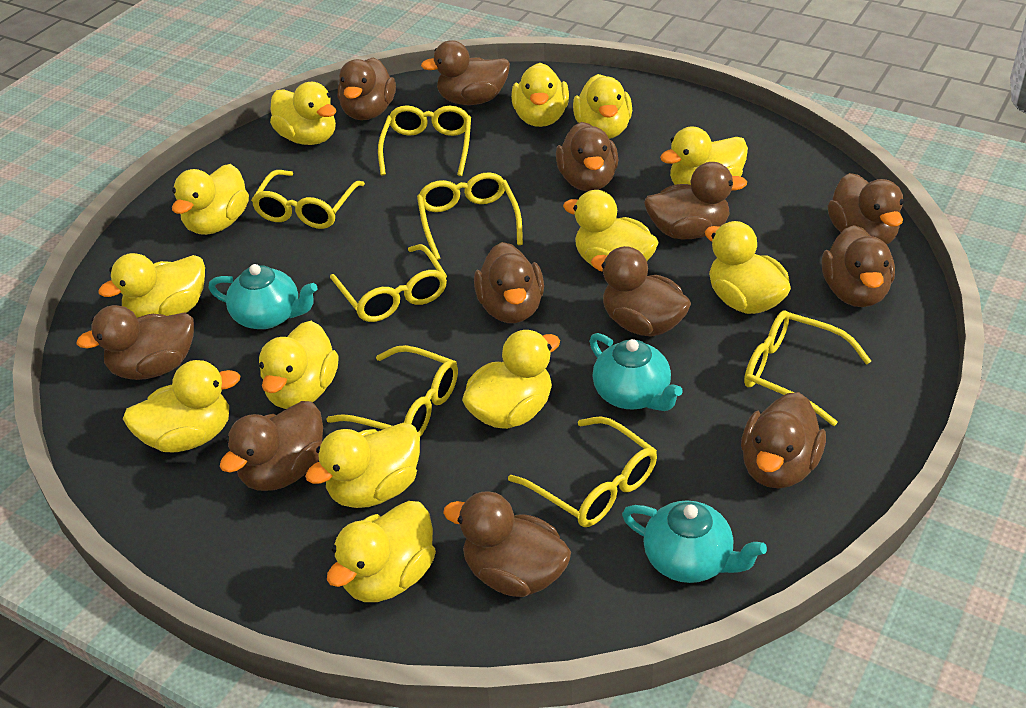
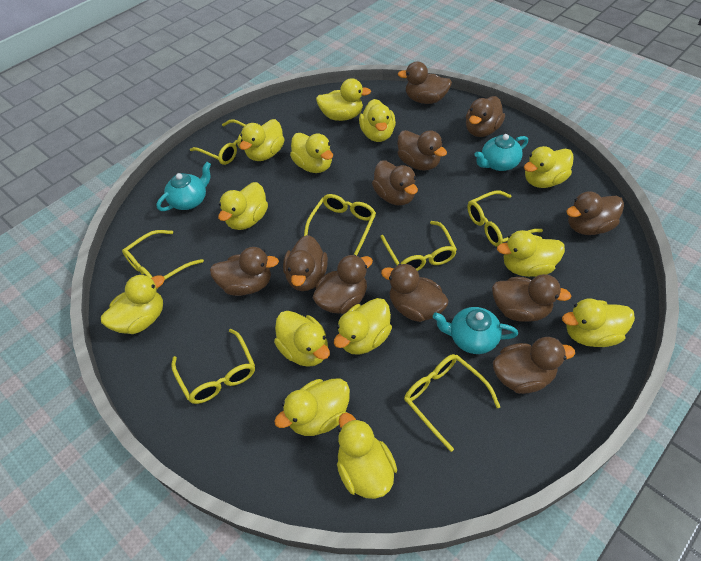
brown duck: 12 -> 11

